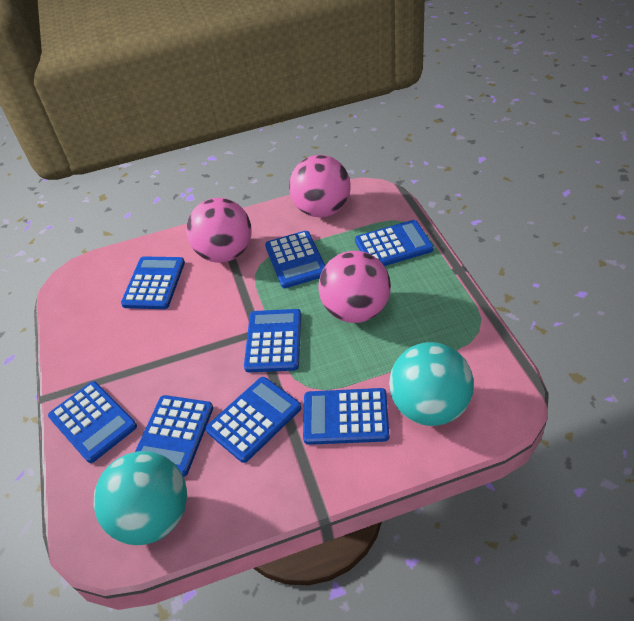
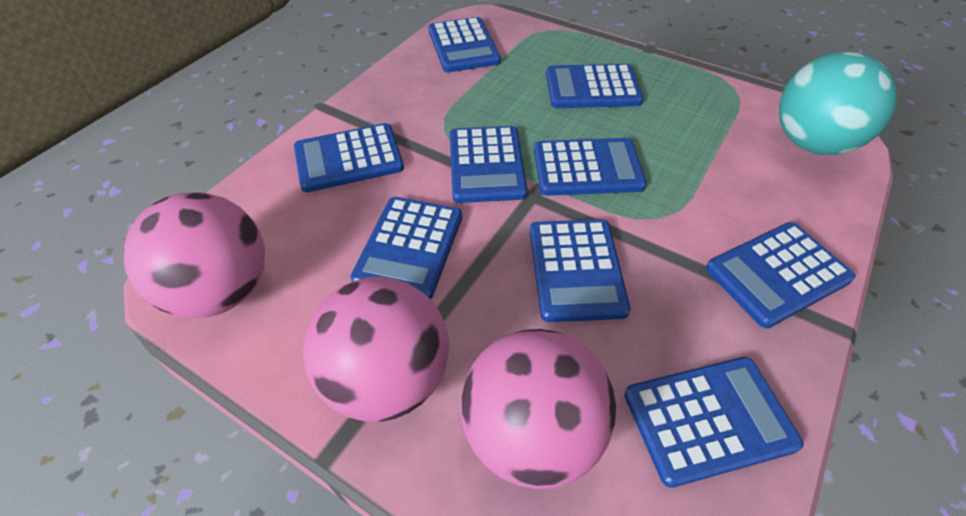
blue calculator: 8 -> 9
turquoise ball: 2 -> 1

